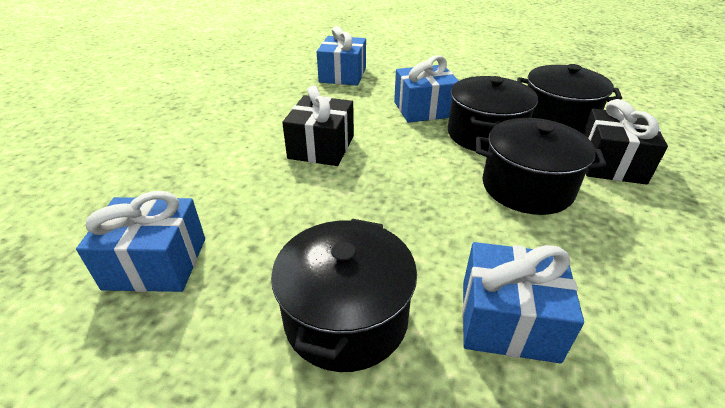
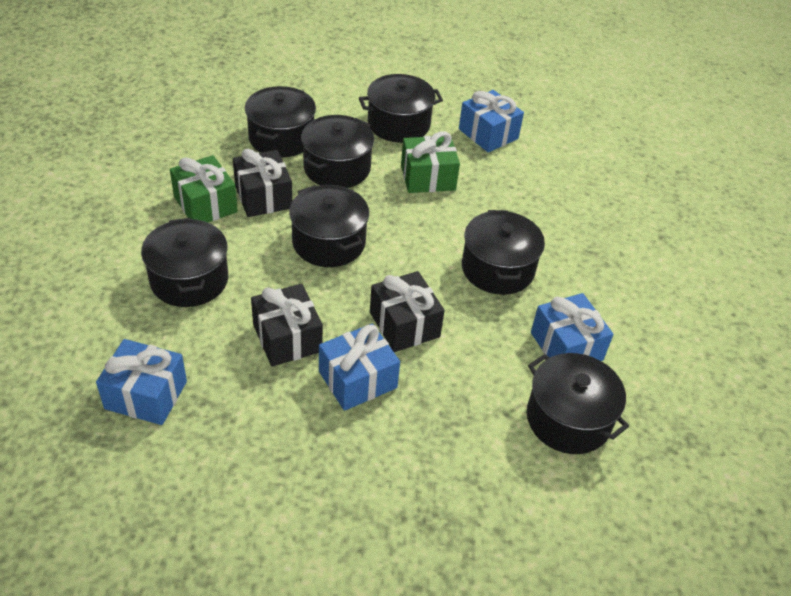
black gift: 2 -> 3
black pot: 4 -> 7
green gift: 0 -> 2

